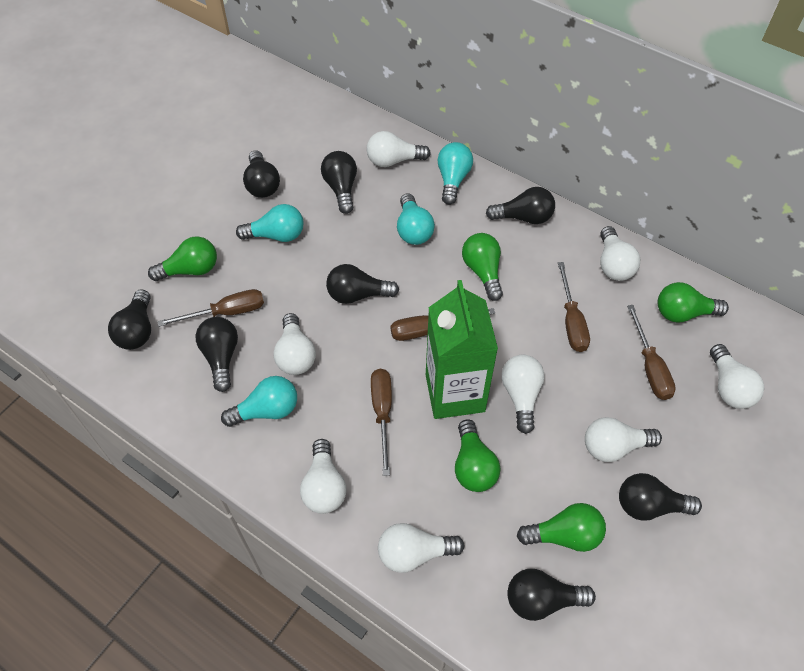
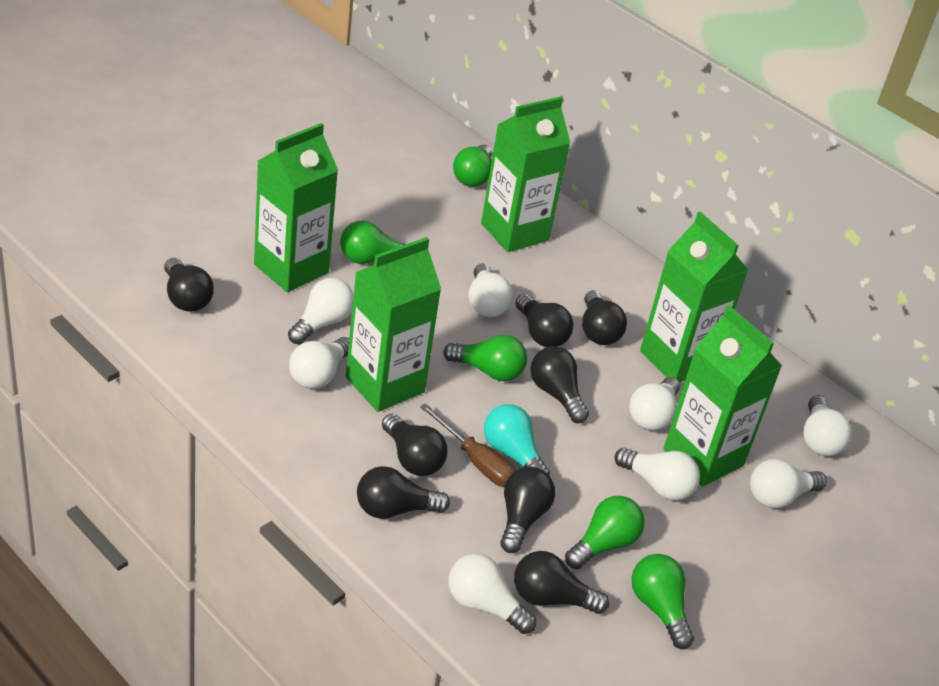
brown screwdriver: 5 -> 1
green carton: 1 -> 5
turquoise light bulb: 4 -> 1

